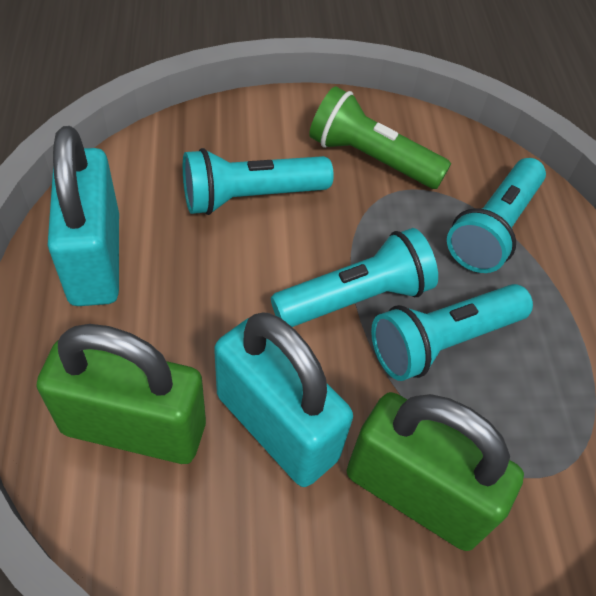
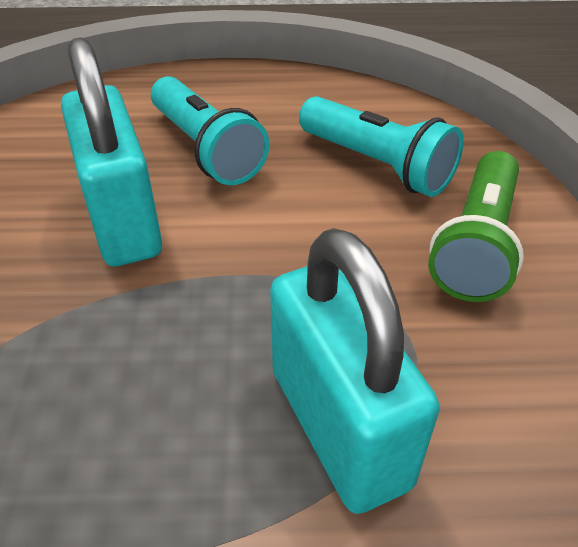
green padlock: 2 -> 0
turquoise flashlight: 4 -> 2

